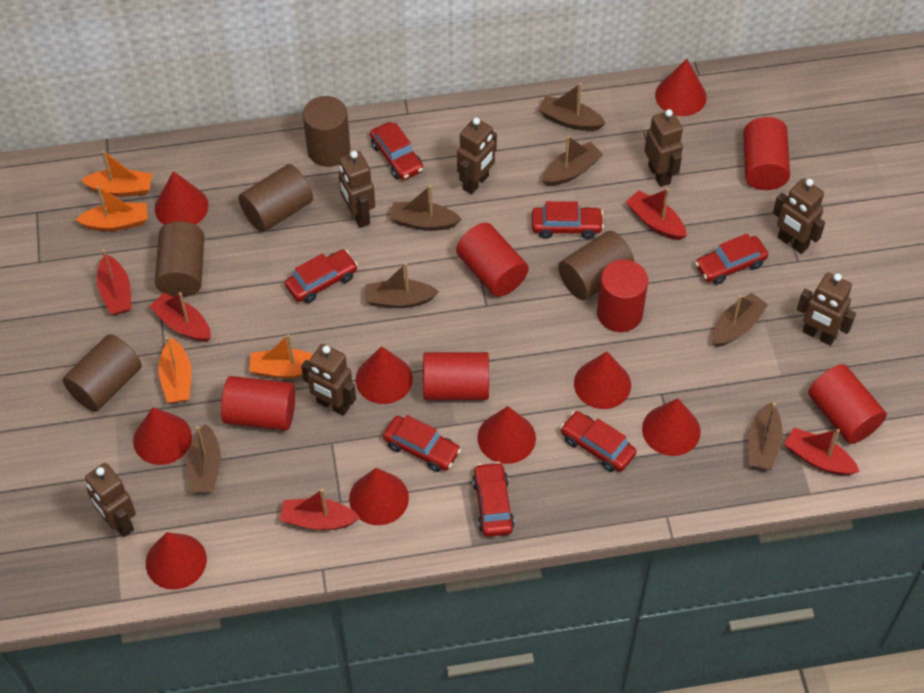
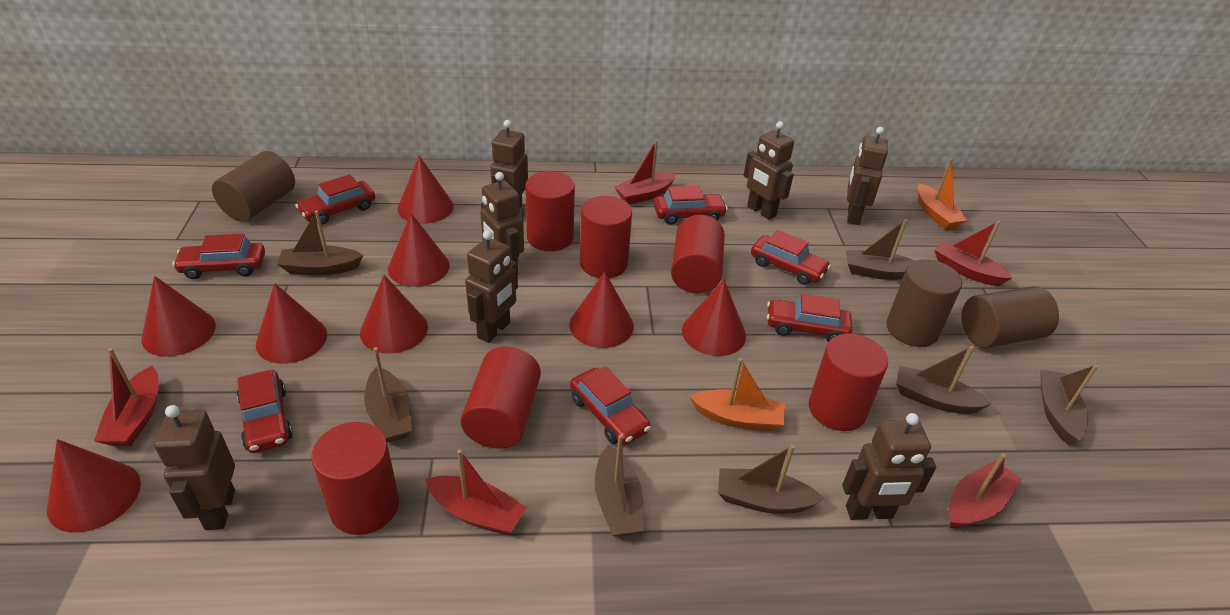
brown cylinder: 5 -> 3
orange boat: 4 -> 2
red cone: 9 -> 8

